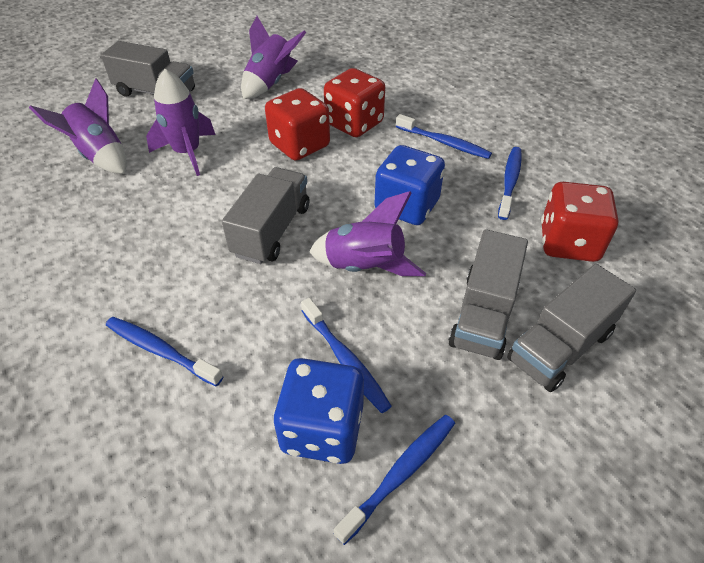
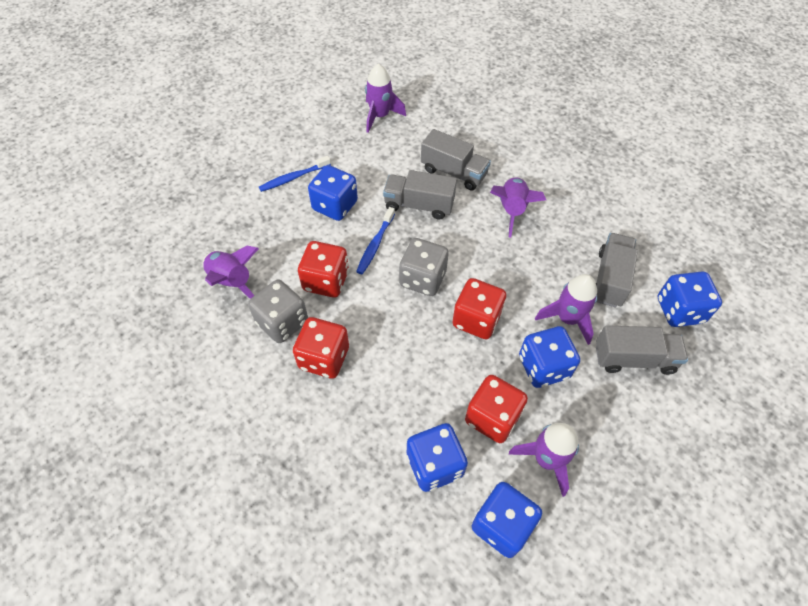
blue dice: 2 -> 5
blue toothbrush: 5 -> 2
grey dice: 0 -> 2
purple rocket: 4 -> 5
red dice: 3 -> 4

